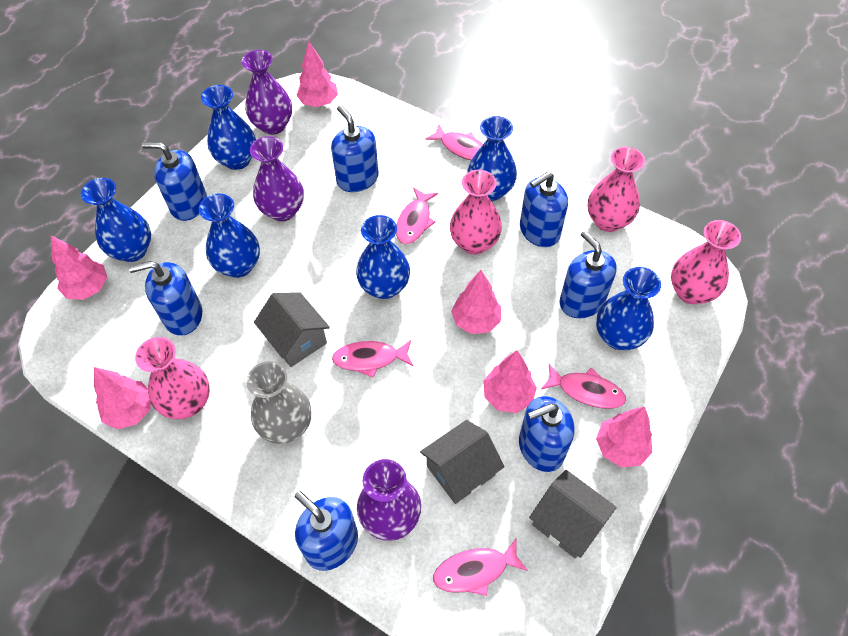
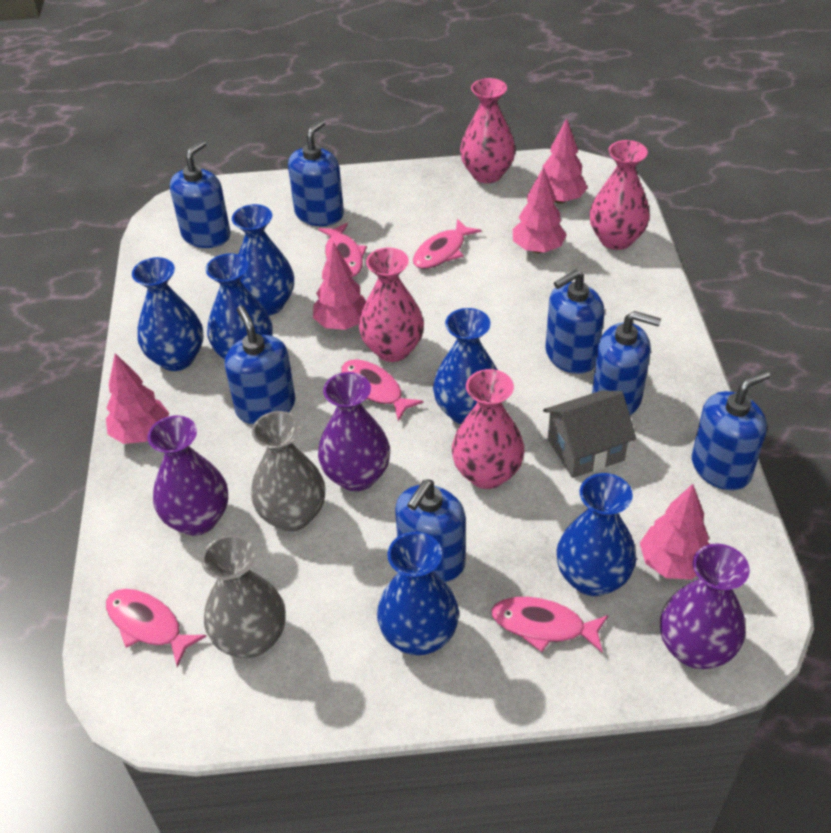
grey house: 3 -> 1
grey vase: 1 -> 2
pink tree: 6 -> 5

